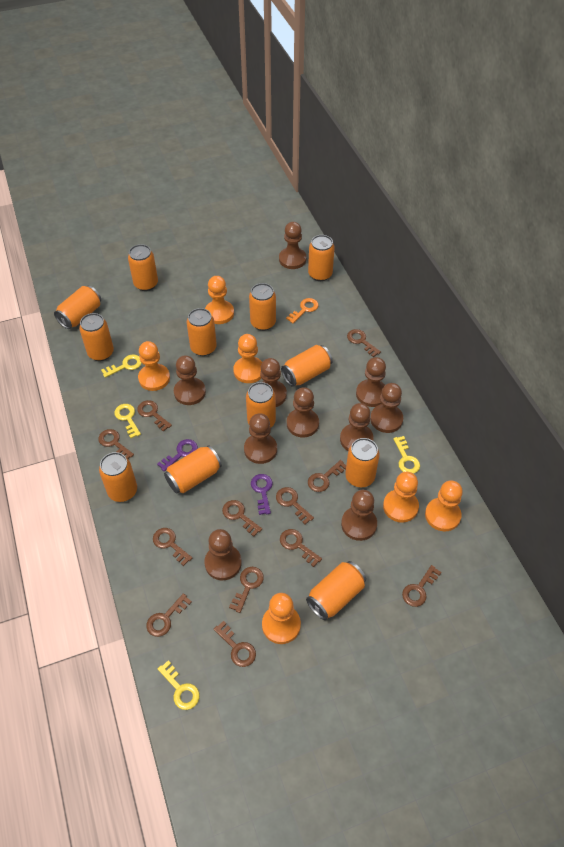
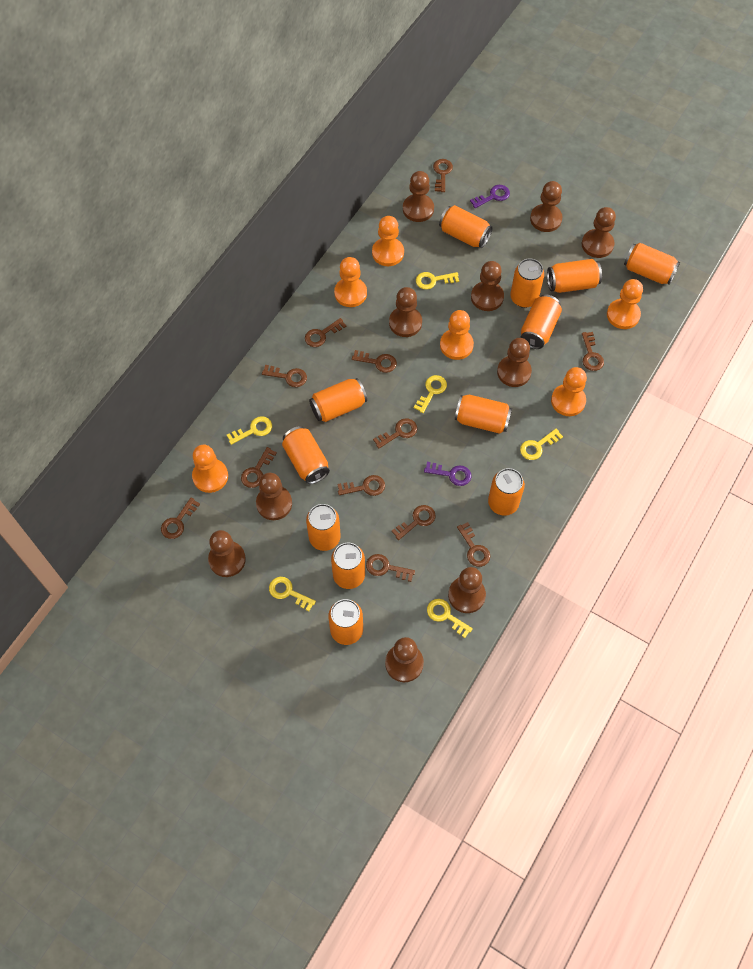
orange key: 1 -> 0
yellow key: 4 -> 6

